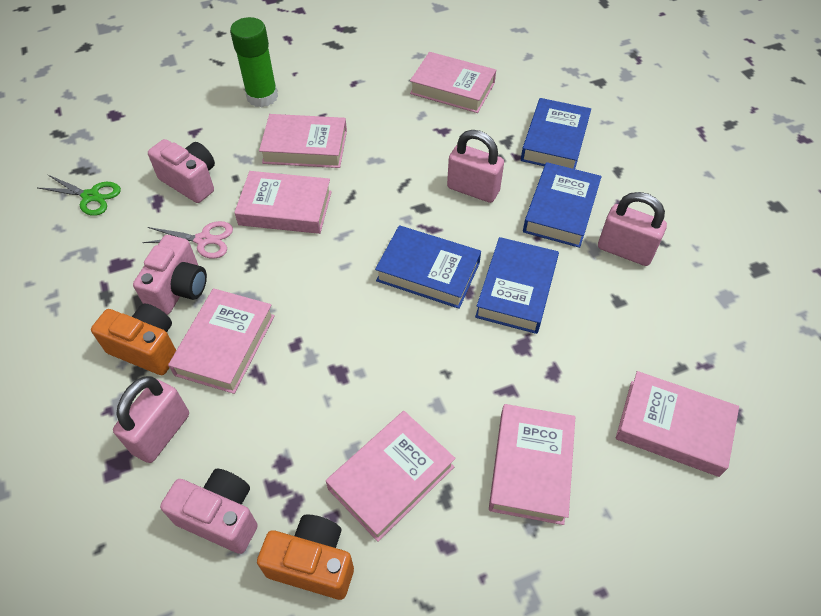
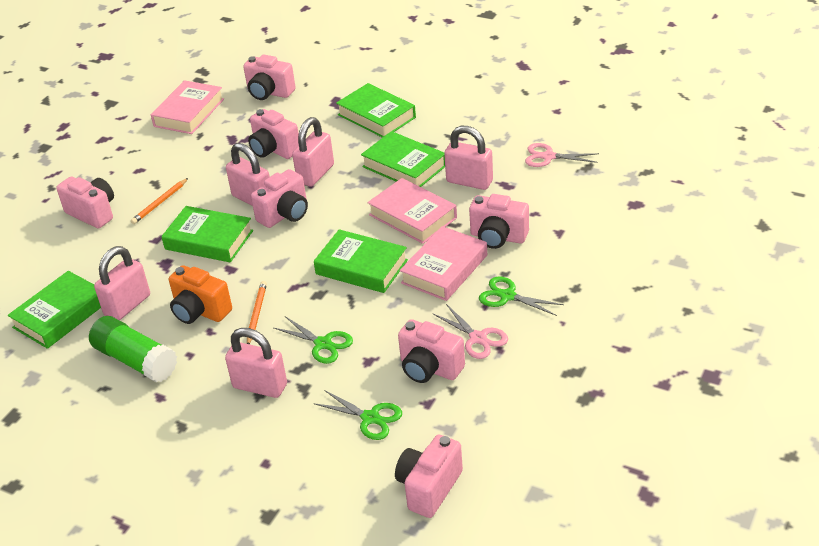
blue book: 4 -> 0
green book: 0 -> 5
green scissors: 1 -> 3
orange camera: 2 -> 1
orange pencil: 0 -> 2
pink book: 7 -> 3
pink camera: 3 -> 7
pink padlock: 3 -> 5
pink scissors: 1 -> 2

